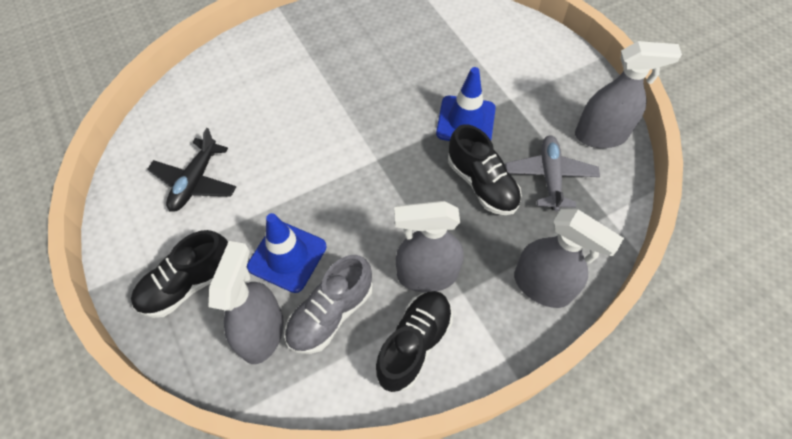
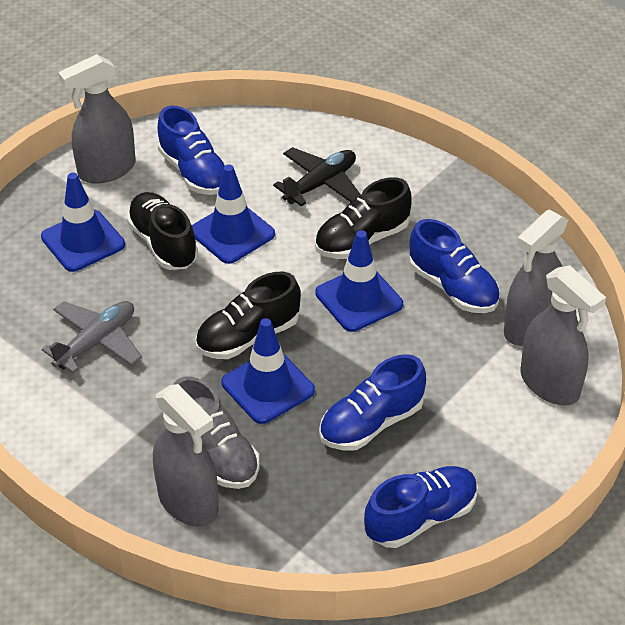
blue shoe: 0 -> 4
blue traffic cone: 2 -> 4

